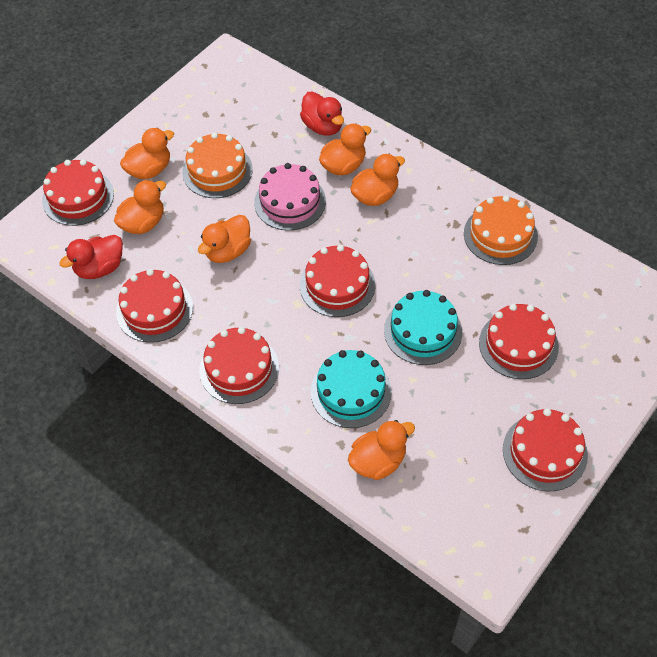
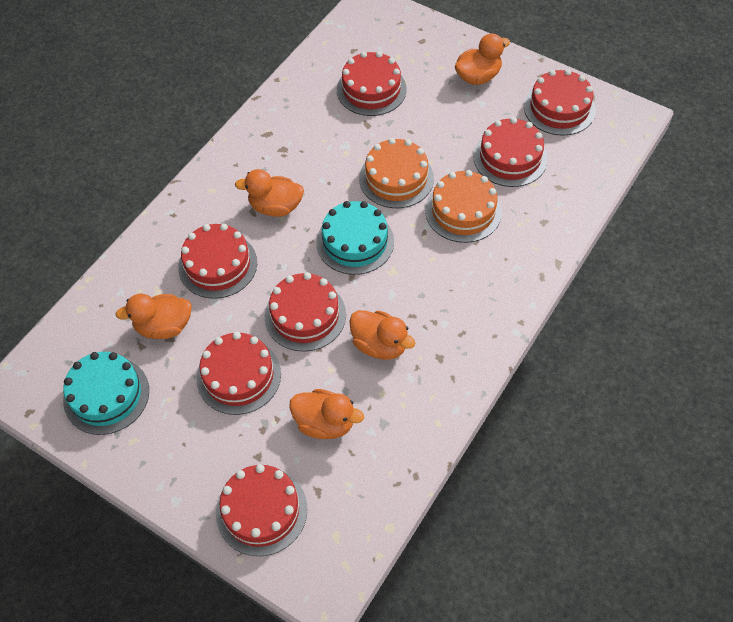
orange duck: 6 -> 5
pink cake: 1 -> 0
red cake: 6 -> 7
red duck: 2 -> 0

